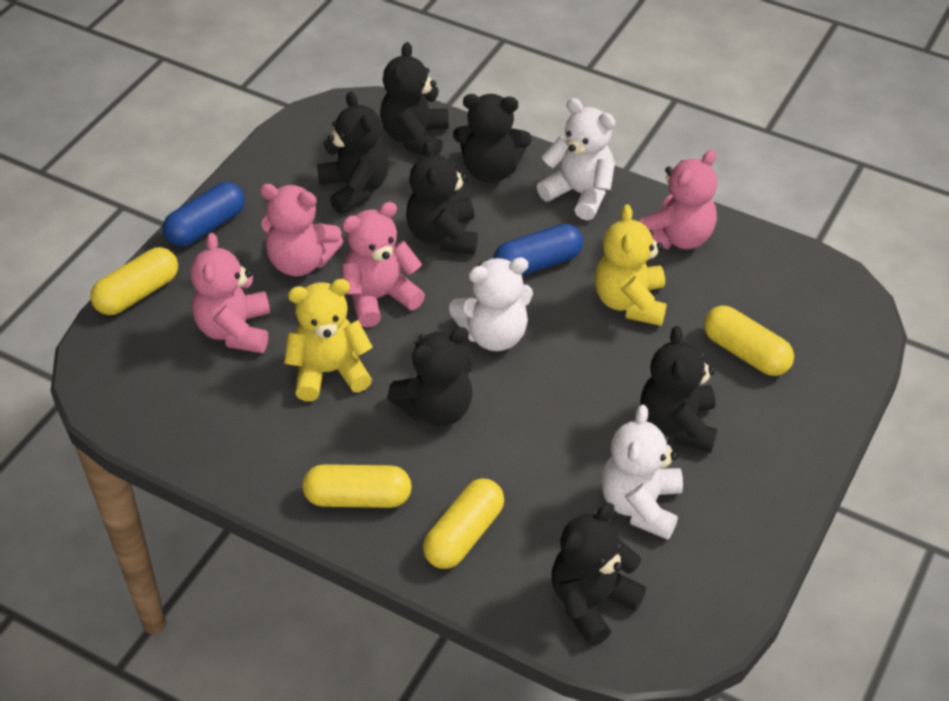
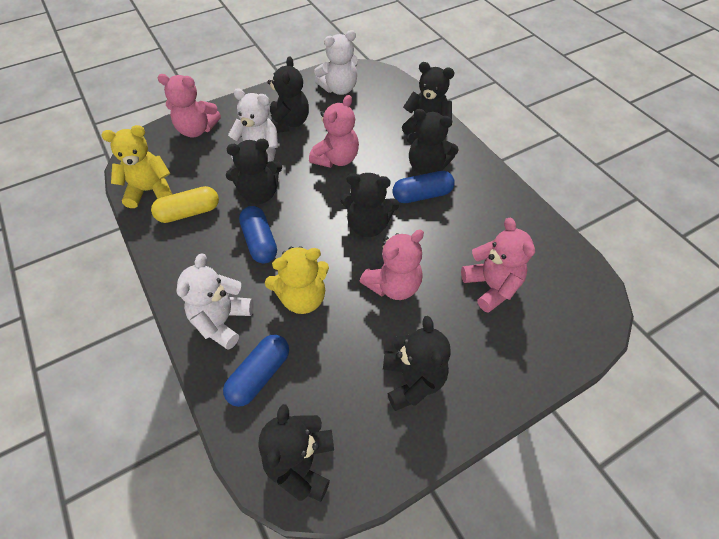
blue capsule: 2 -> 3
yellow capsule: 4 -> 1

